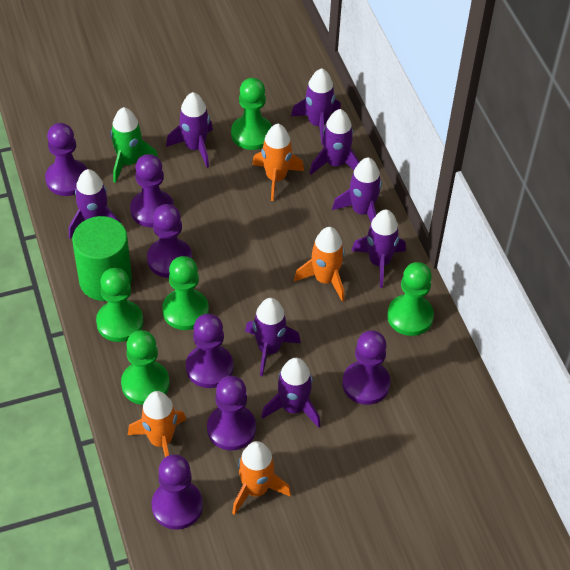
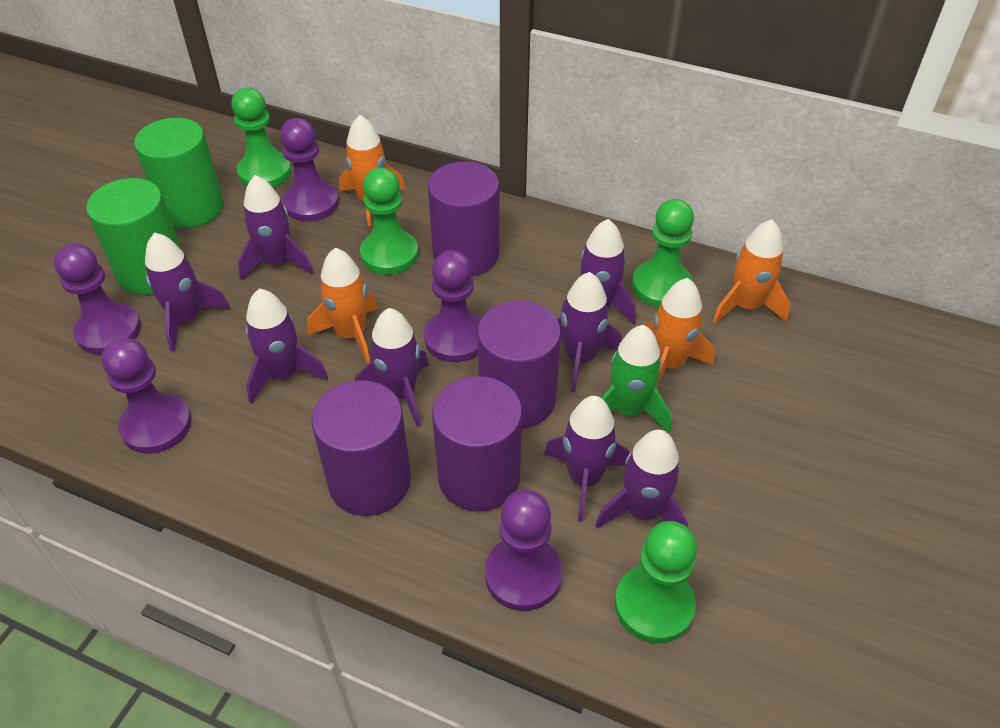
green cylinder: 1 -> 2
green pawn: 5 -> 4
purple cylinder: 0 -> 4
purple pawn: 7 -> 5

